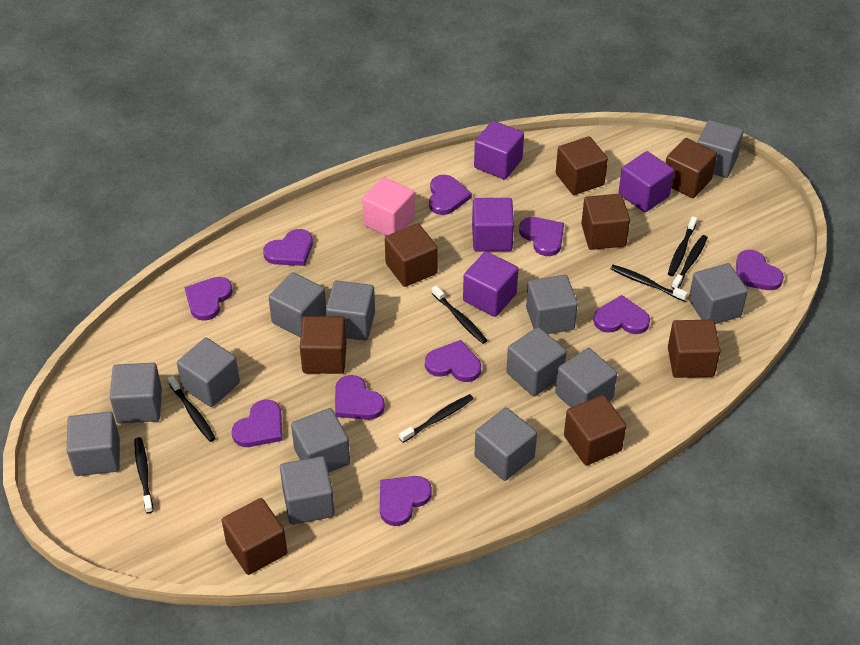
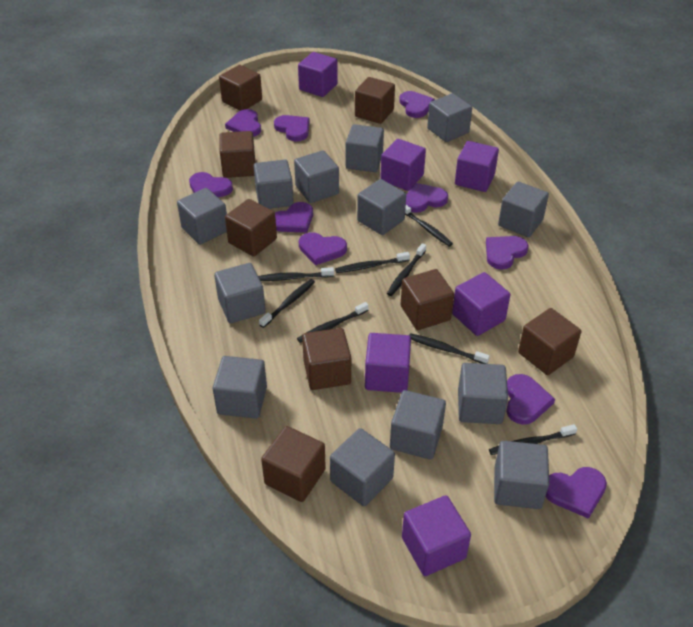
black toothbrush: 7 -> 8
pink cube: 1 -> 0
purple cube: 4 -> 6

